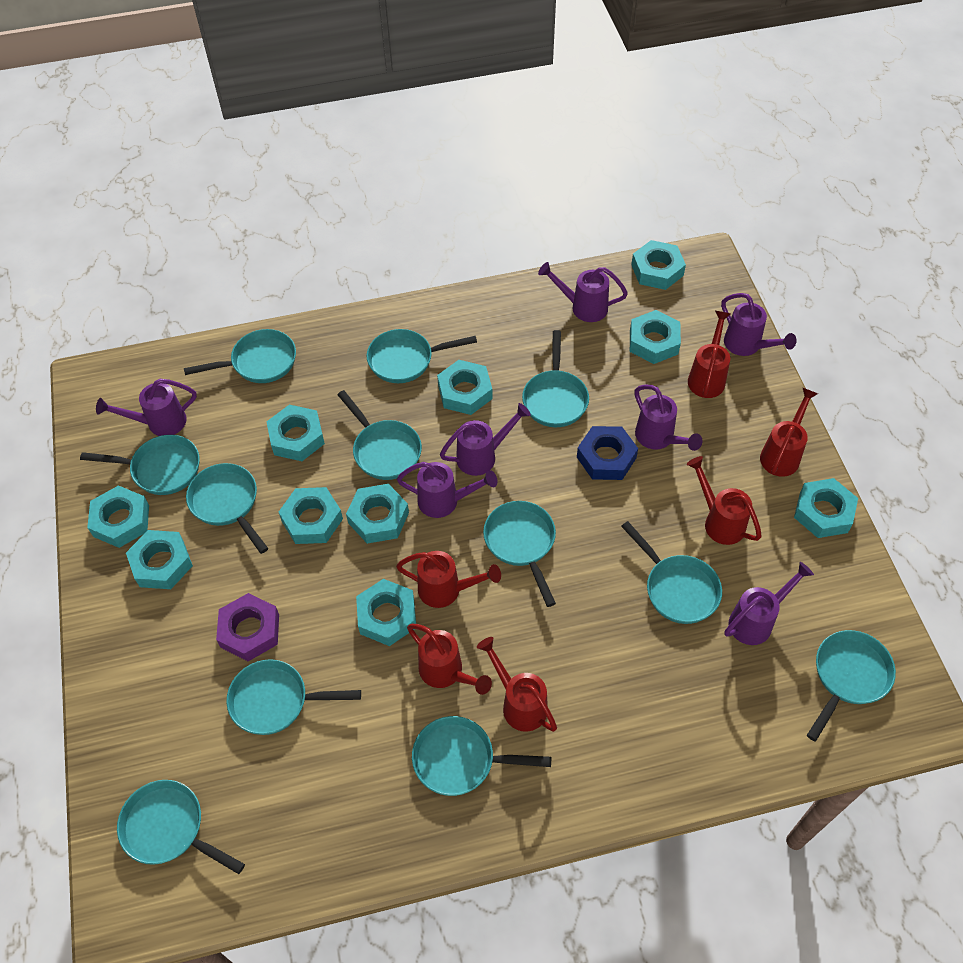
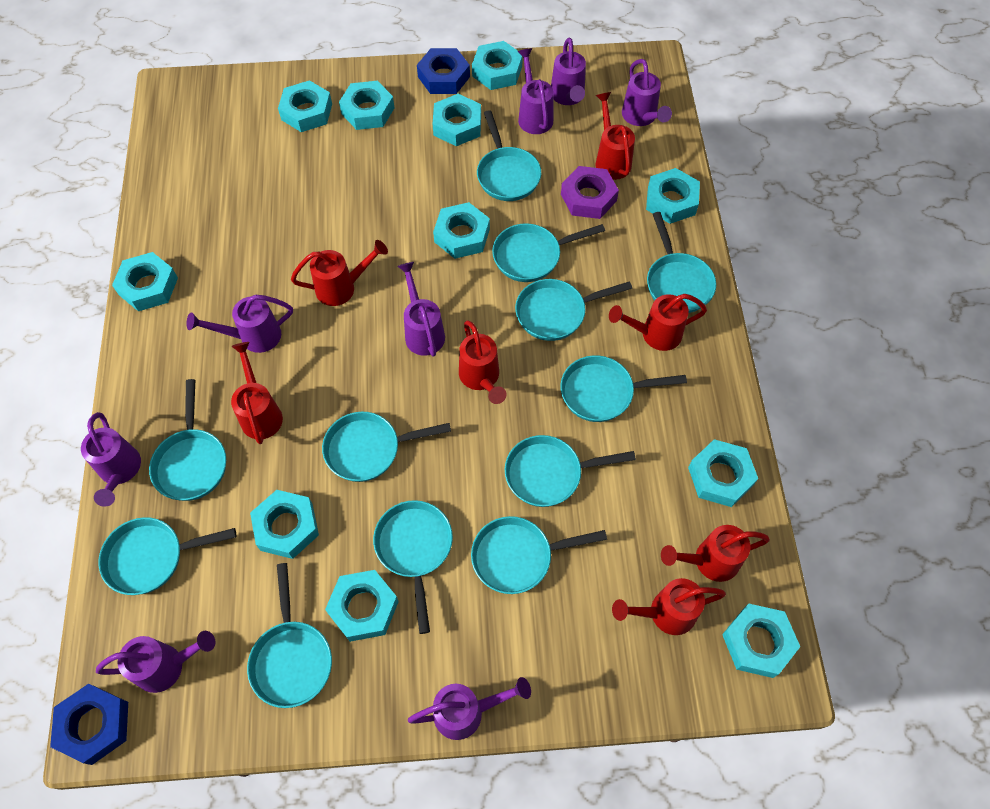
blue nut: 1 -> 2
purple watering can: 7 -> 8
red watering can: 6 -> 7
turquoise nut: 10 -> 11

